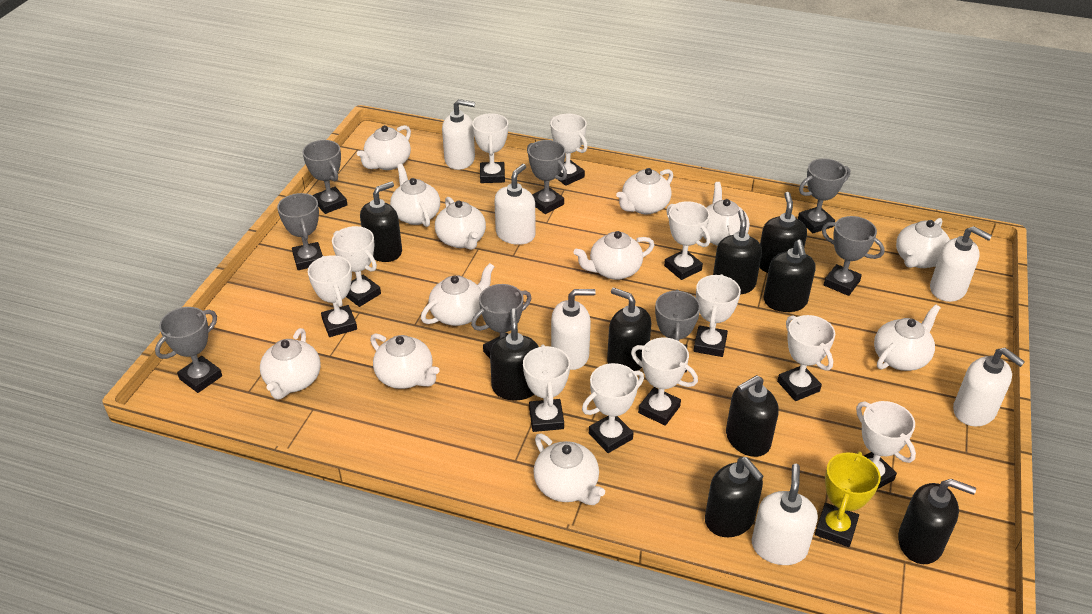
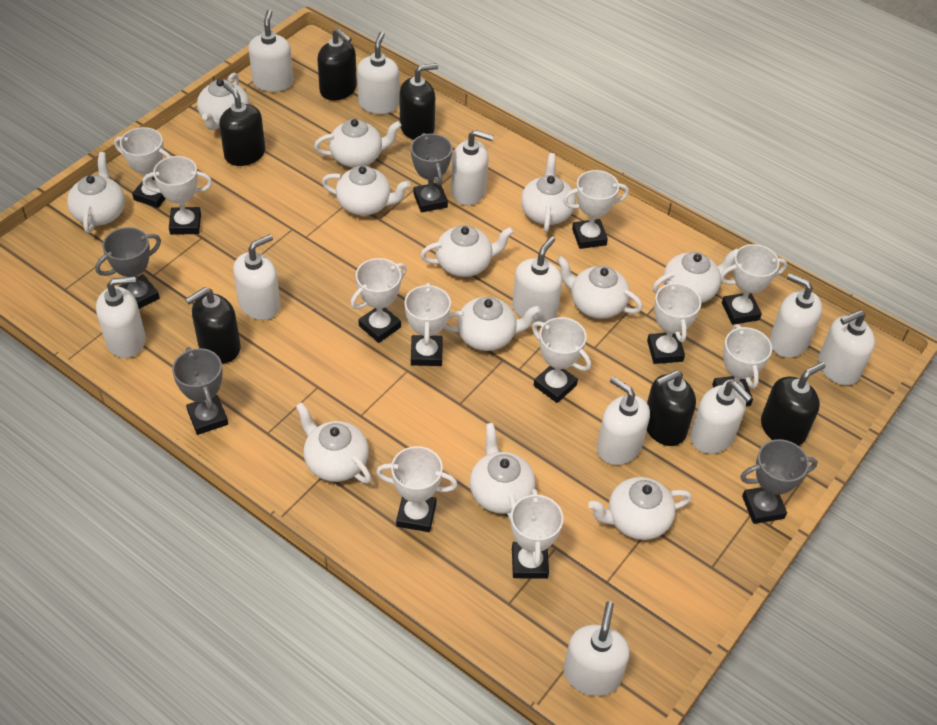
black soap dispenser: 9 -> 6
grey trophy: 8 -> 4
white soap dispenser: 6 -> 11
yellow trophy: 1 -> 0

